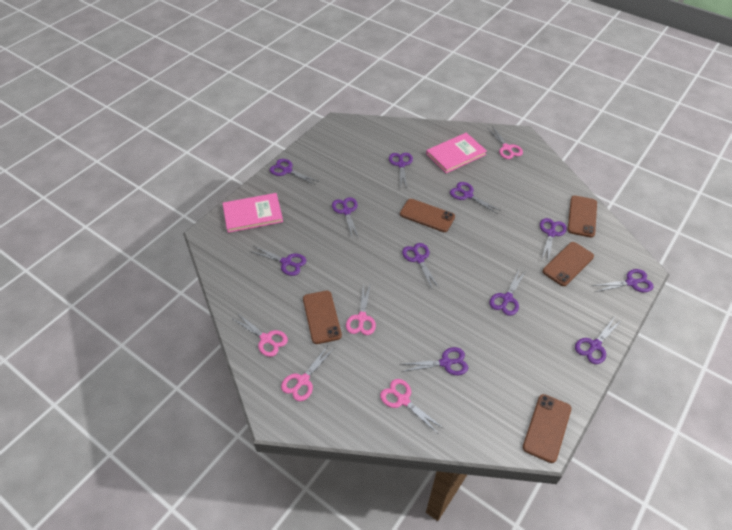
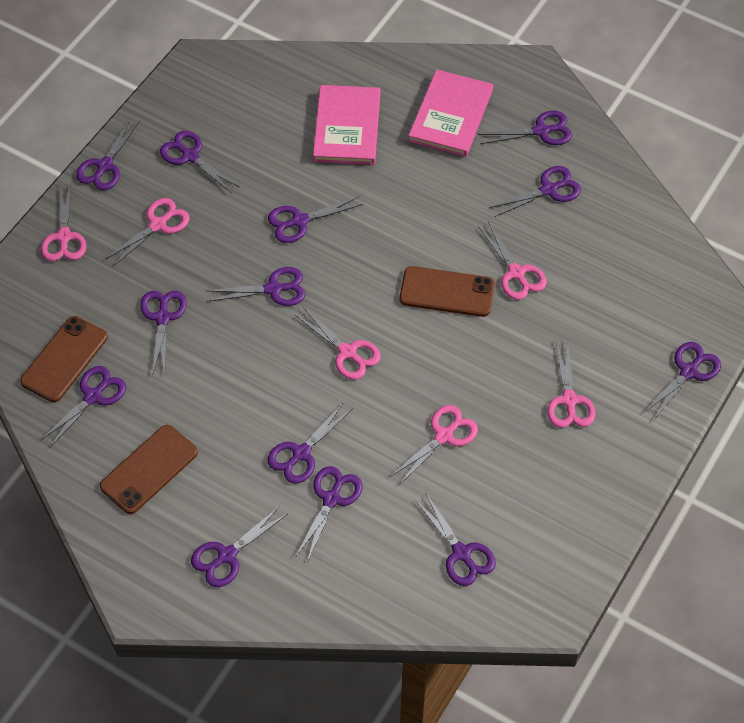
brown phone: 5 -> 3
pink scissors: 5 -> 6
purple scissors: 11 -> 13

